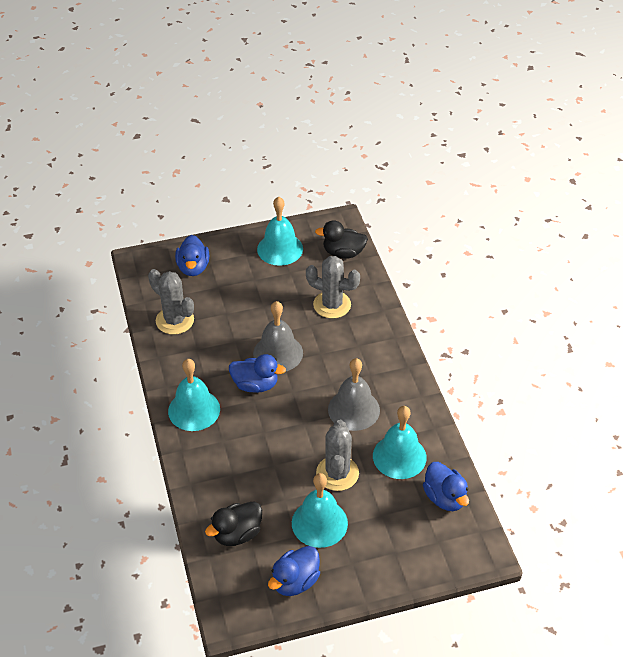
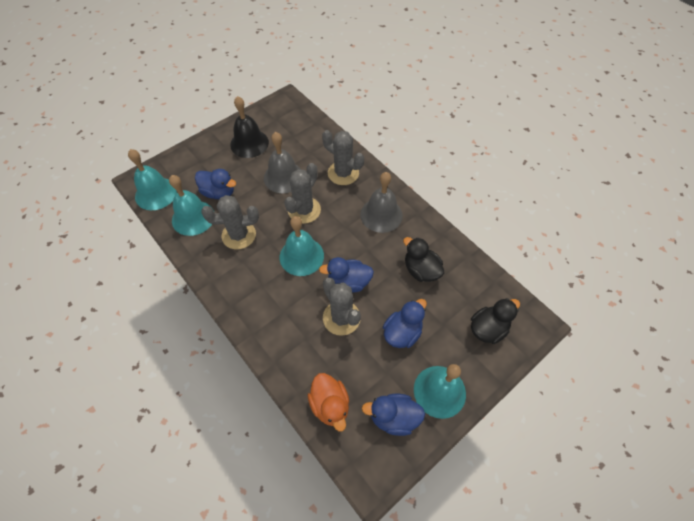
black bell: 0 -> 1
grey cactus: 3 -> 4
orange duck: 0 -> 1

